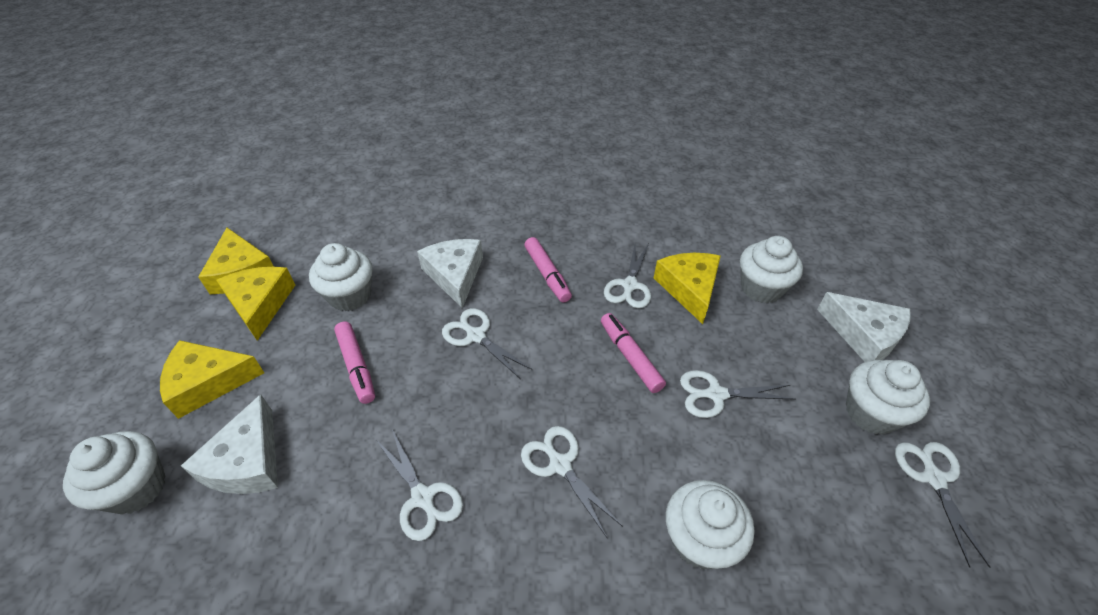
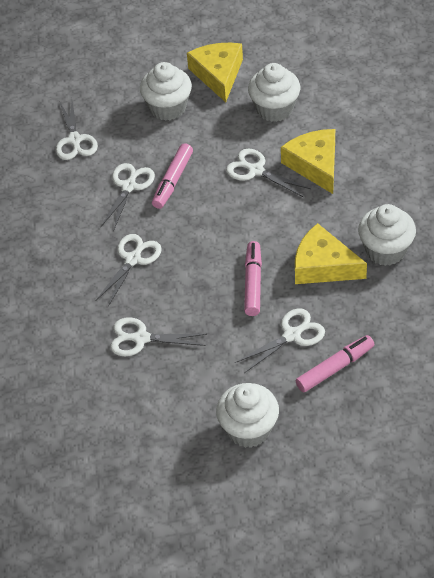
white cheese: 3 -> 0
white cupcake: 5 -> 4
yellow cheese: 4 -> 3

